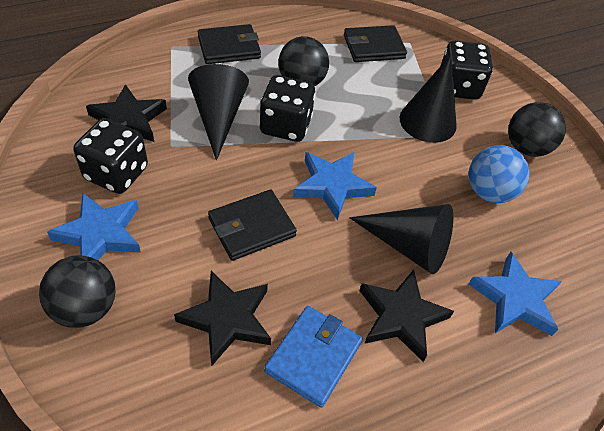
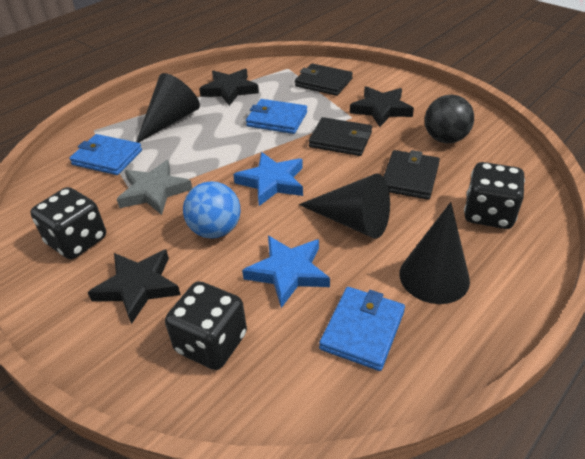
black ball: 3 -> 1
blue star: 3 -> 2
blue wallet: 1 -> 3
grey star: 0 -> 1

